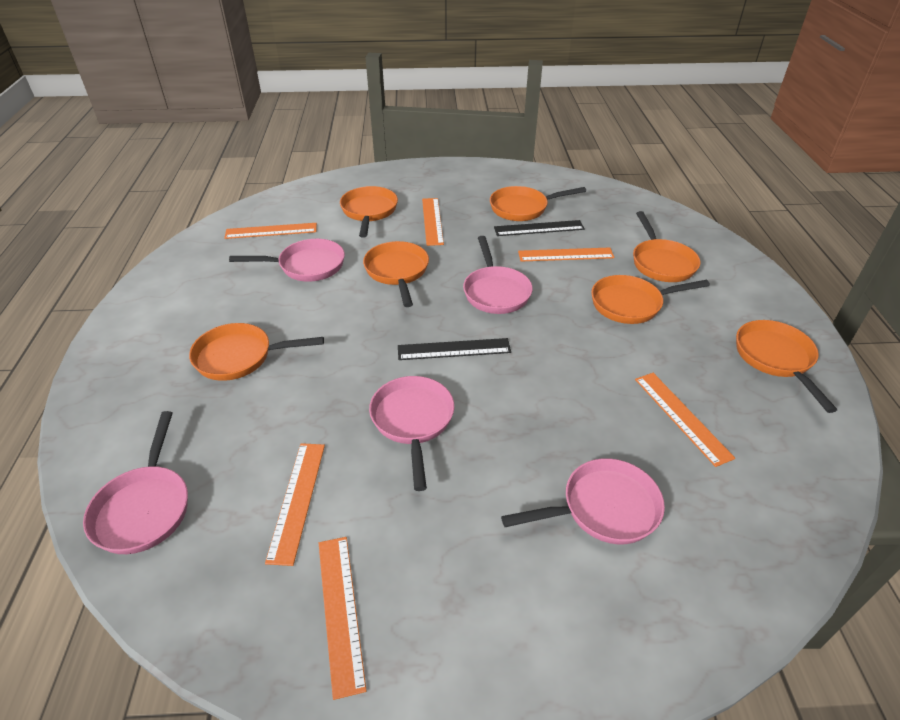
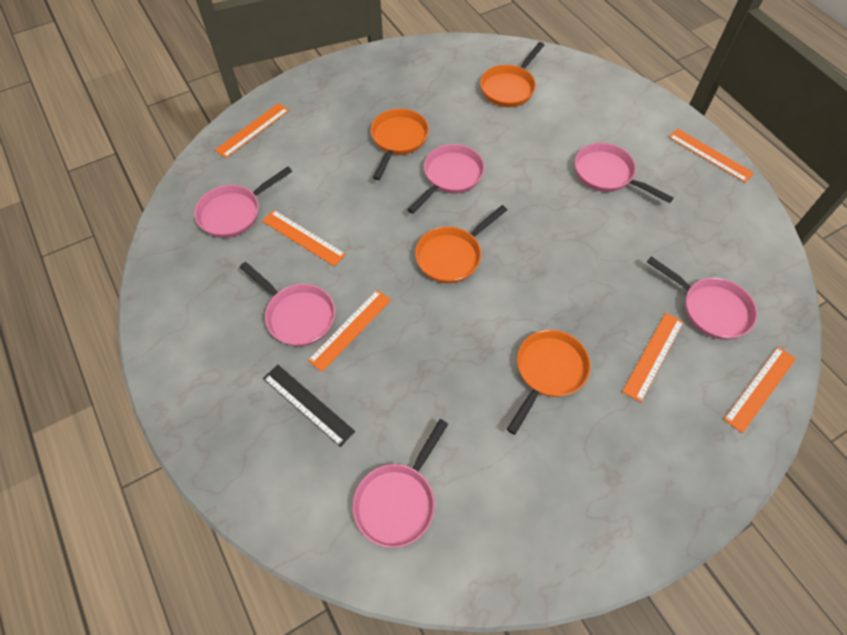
black ruler: 2 -> 1
orange pan: 7 -> 4
pink pan: 5 -> 6

